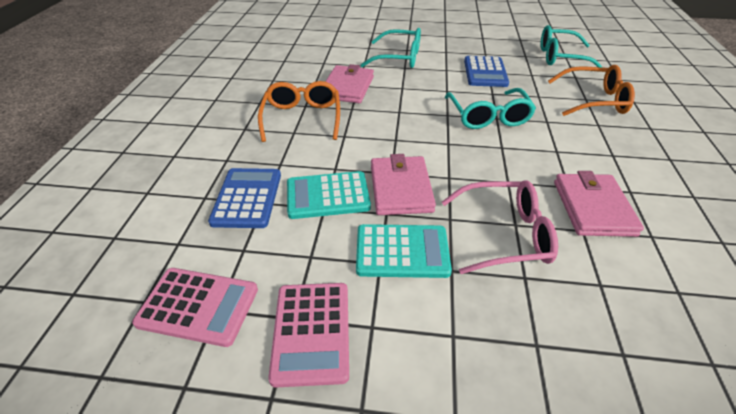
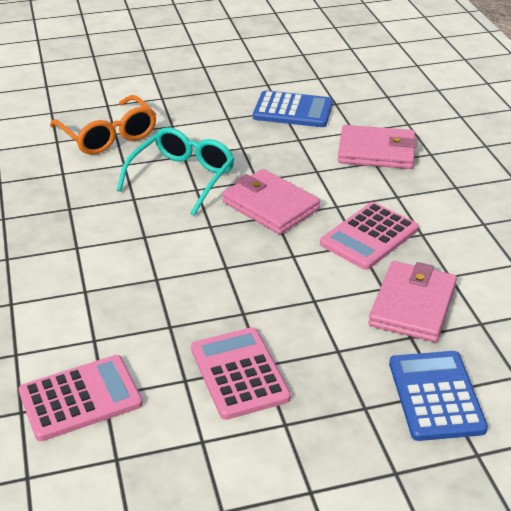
orange glasses: 2 -> 1
pink calculator: 2 -> 3
pink glasses: 1 -> 0
turquoise calculator: 2 -> 0
turquoise glasses: 3 -> 1

